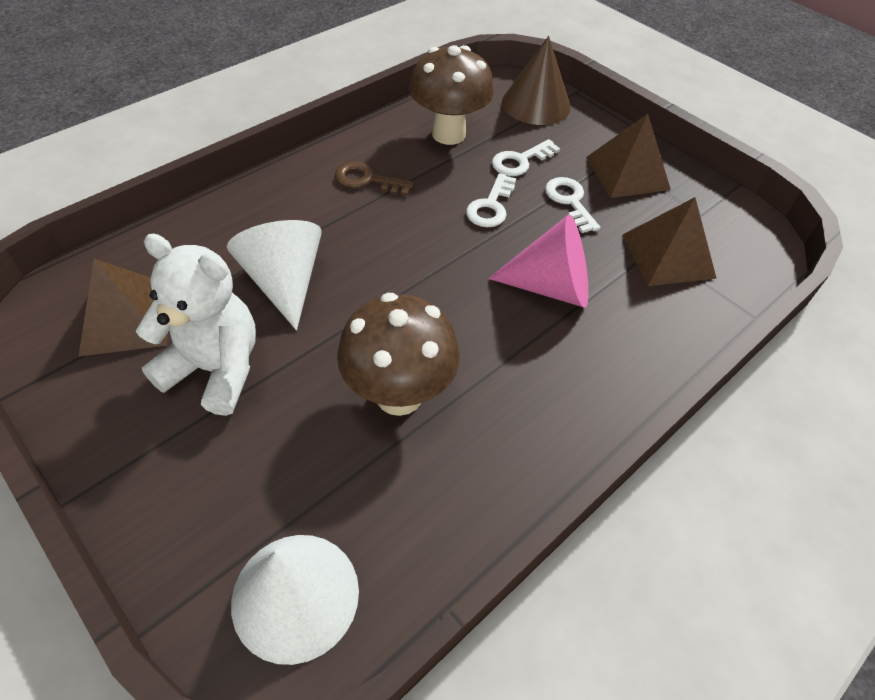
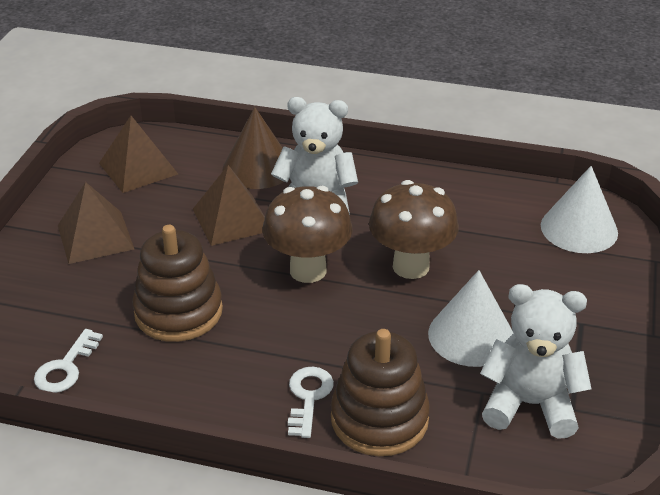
brown key: 1 -> 0
brown stacking toy: 0 -> 2
pink cone: 1 -> 0
white key: 3 -> 2
white teddy bear: 1 -> 2

